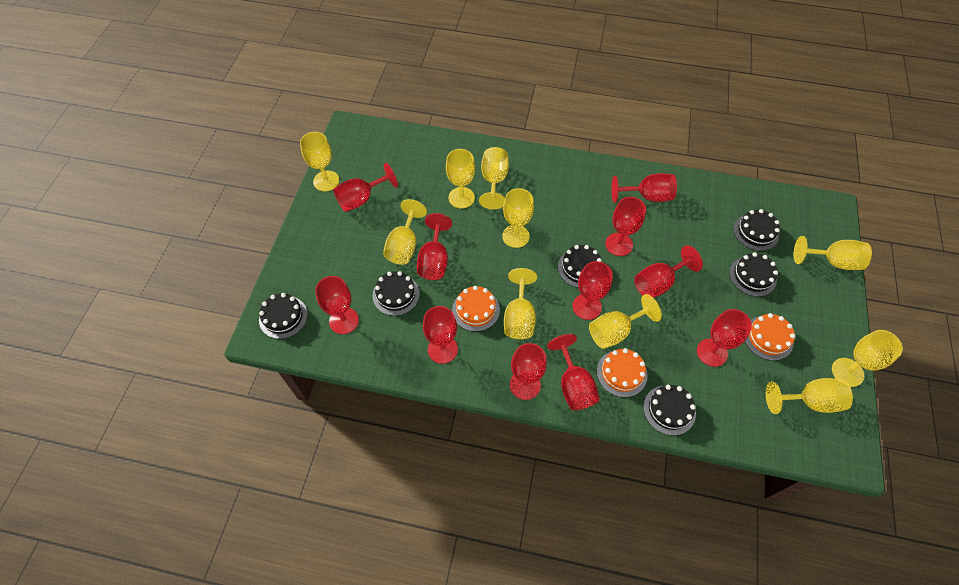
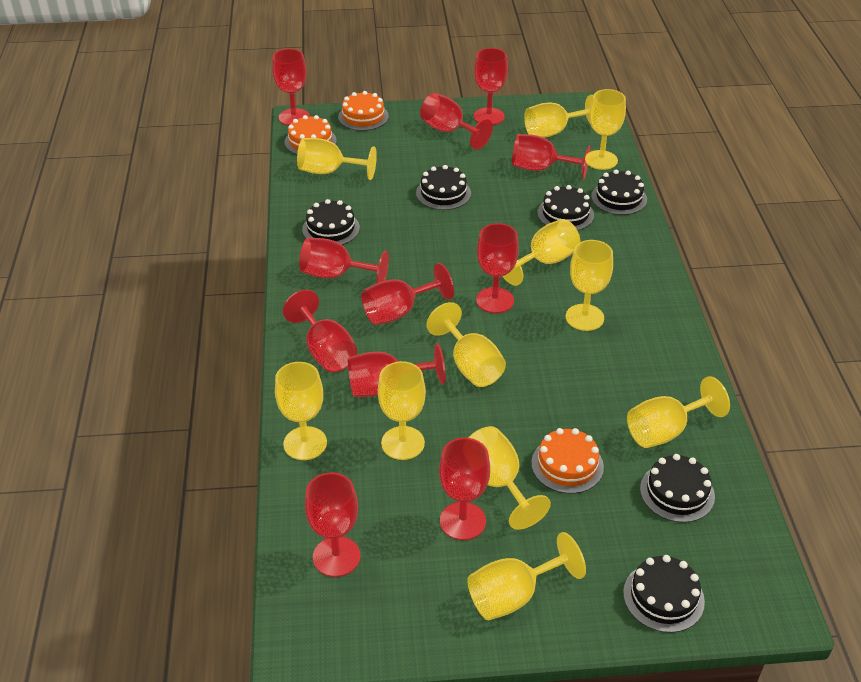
yellow goblet: 10 -> 11

